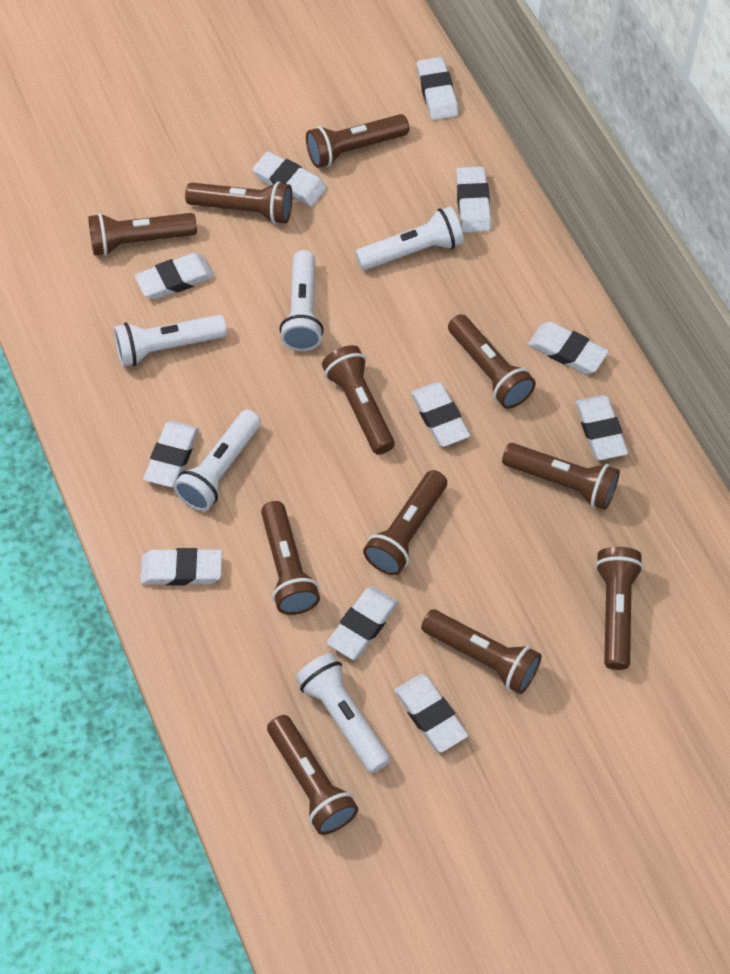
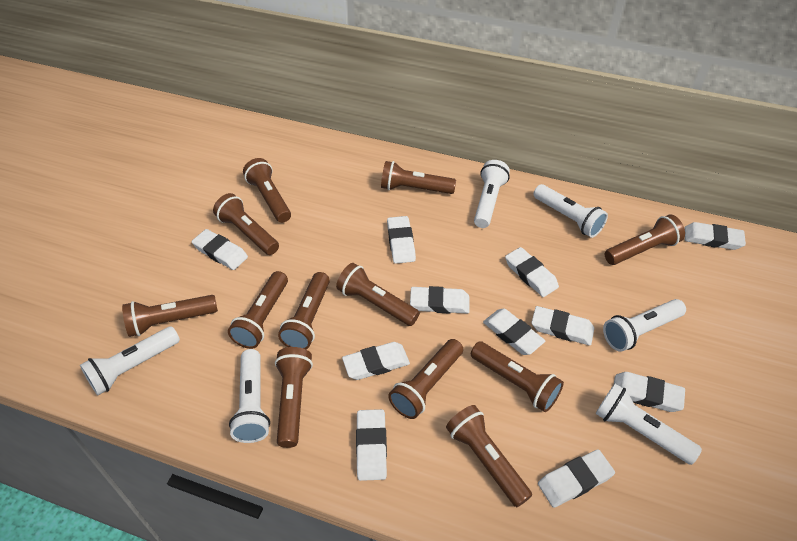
brown flashlight: 11 -> 12
white flashlight: 5 -> 6

